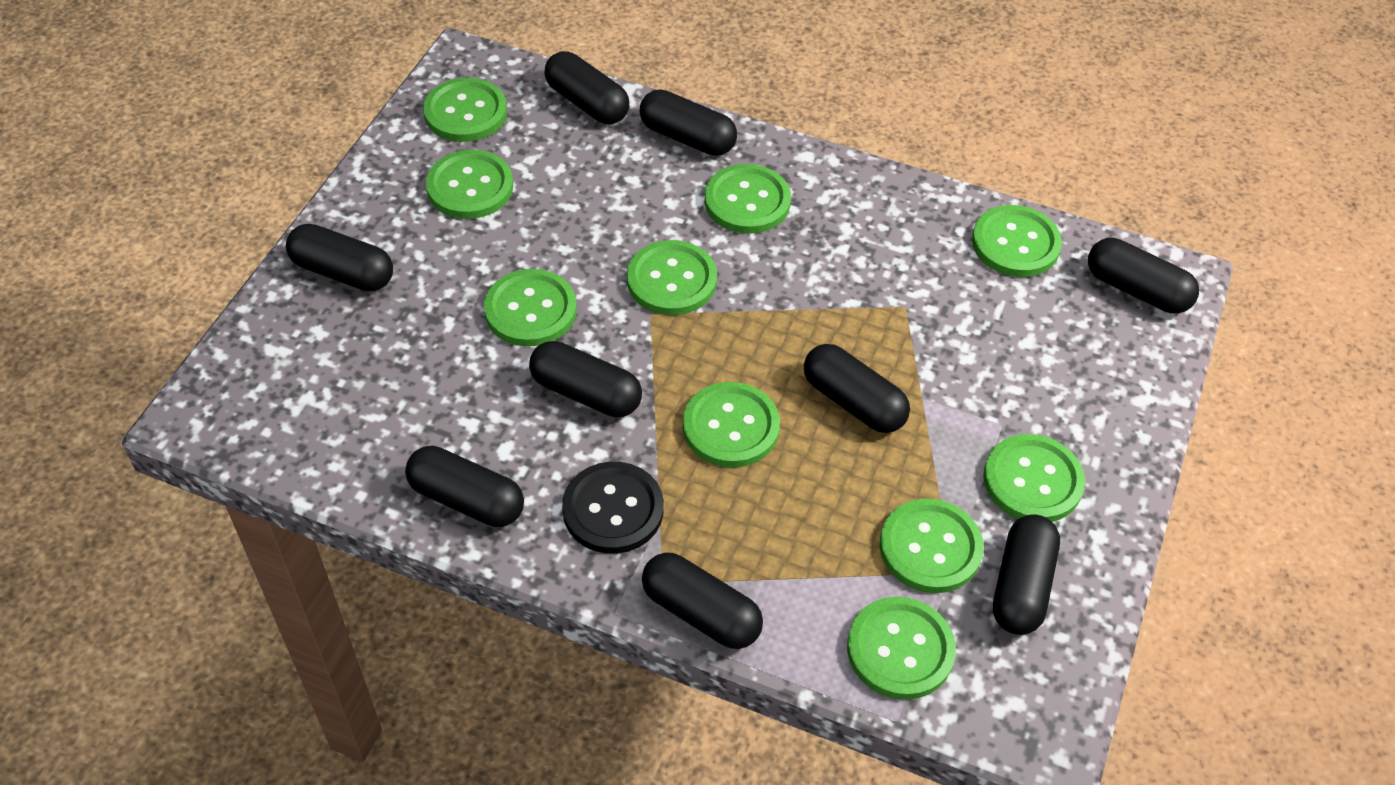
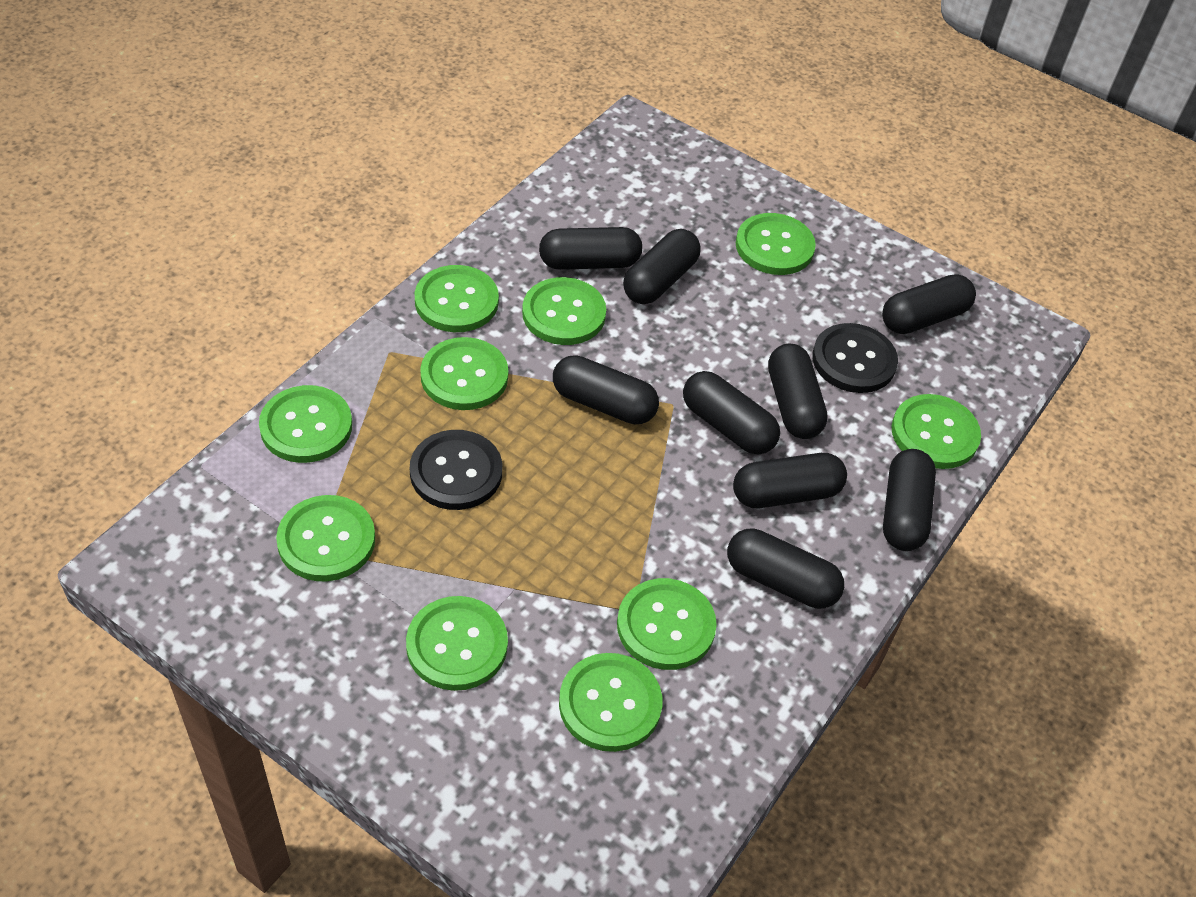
black button: 1 -> 2

